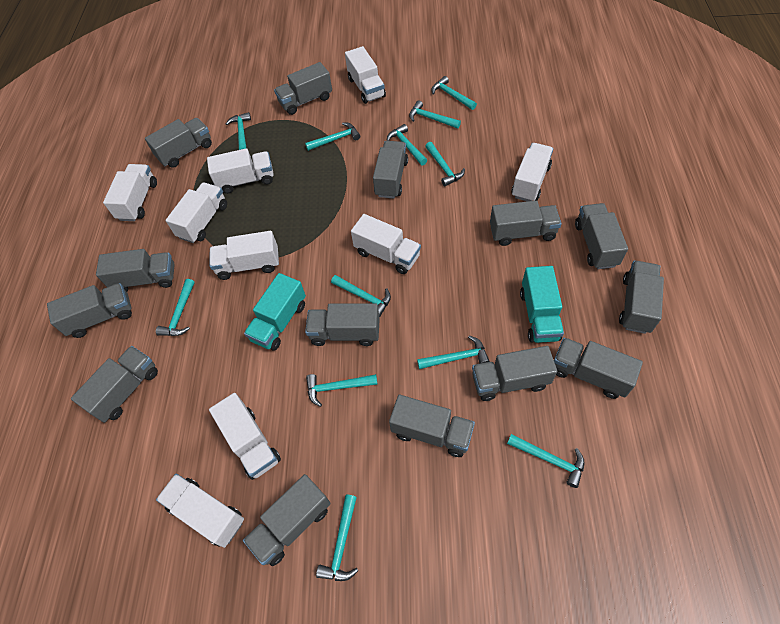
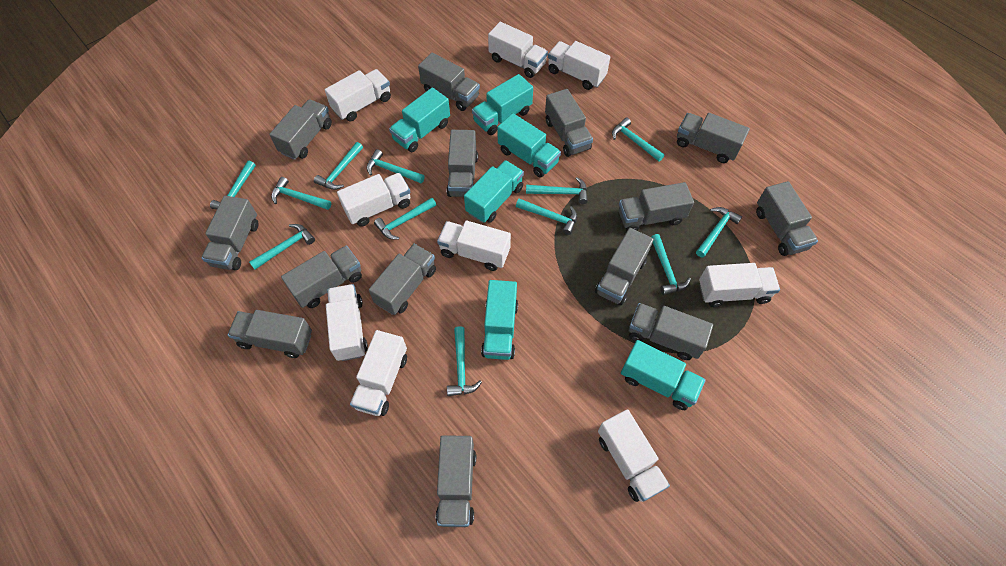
turquoise truck: 2 -> 6

